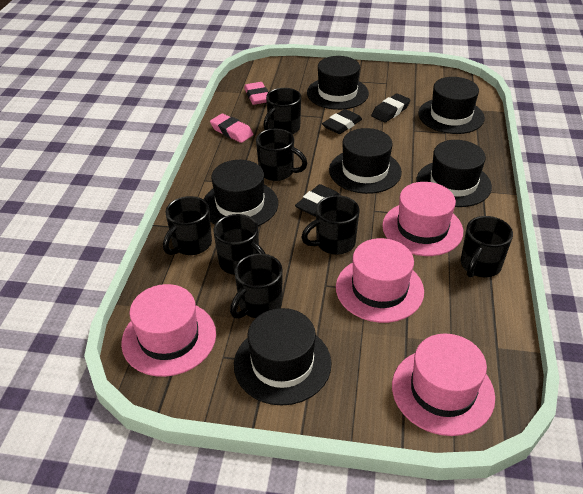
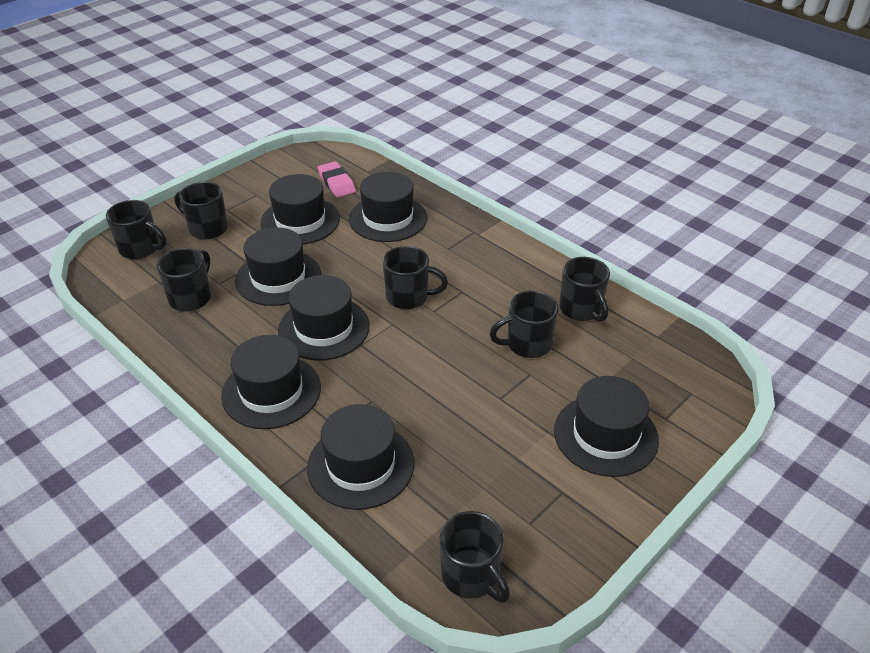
black eraser: 3 -> 0
black hat: 6 -> 7
pink eraser: 2 -> 1
pink hat: 4 -> 0

